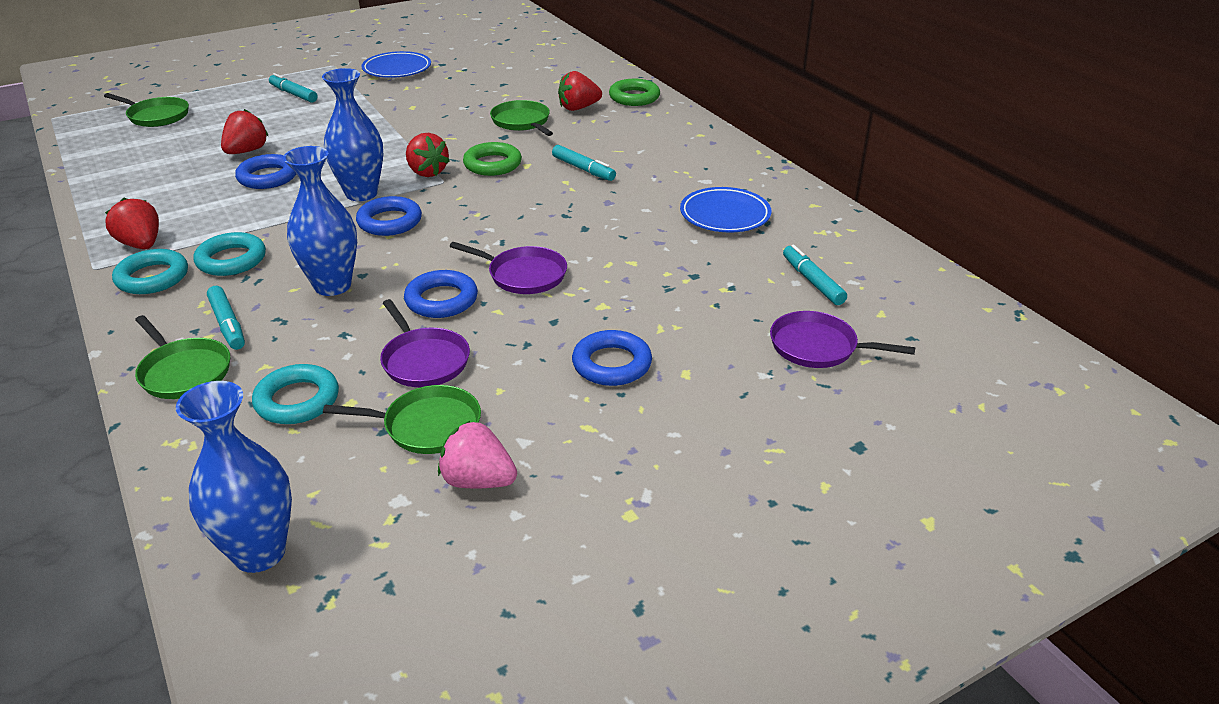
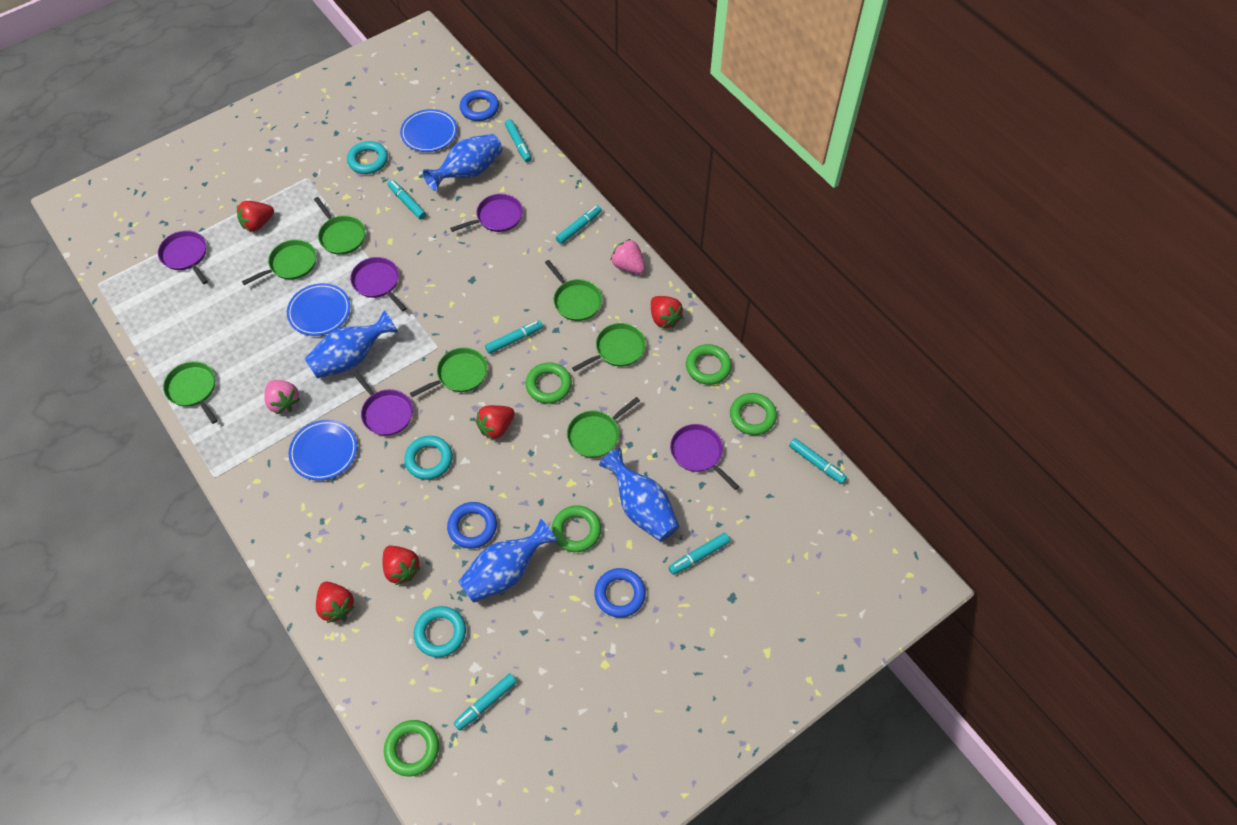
blue plate: 2 -> 3
blue ring: 4 -> 3
blue vase: 3 -> 4
green pan: 4 -> 7
green ring: 2 -> 5
pink strawberry: 1 -> 2
purple pan: 3 -> 5
red strawberry: 4 -> 5
turquoise marker: 4 -> 7

